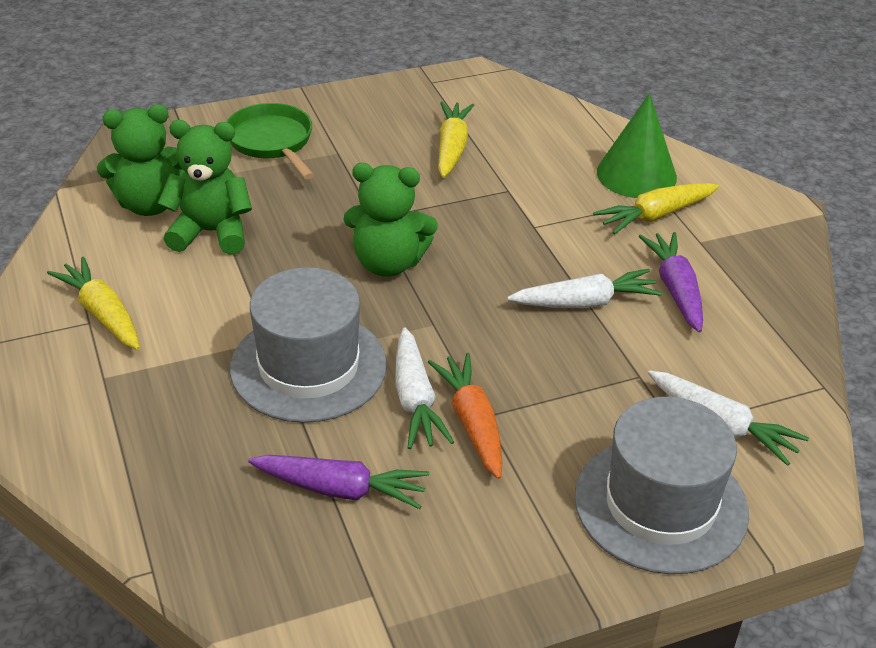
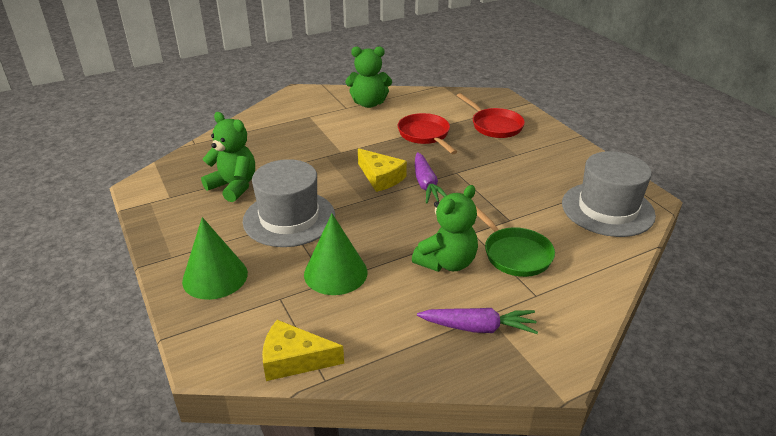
green cone: 1 -> 2
orange carrot: 1 -> 0
red pan: 0 -> 2
white carrot: 3 -> 0
yellow carrot: 3 -> 0
yellow cheese: 0 -> 2

